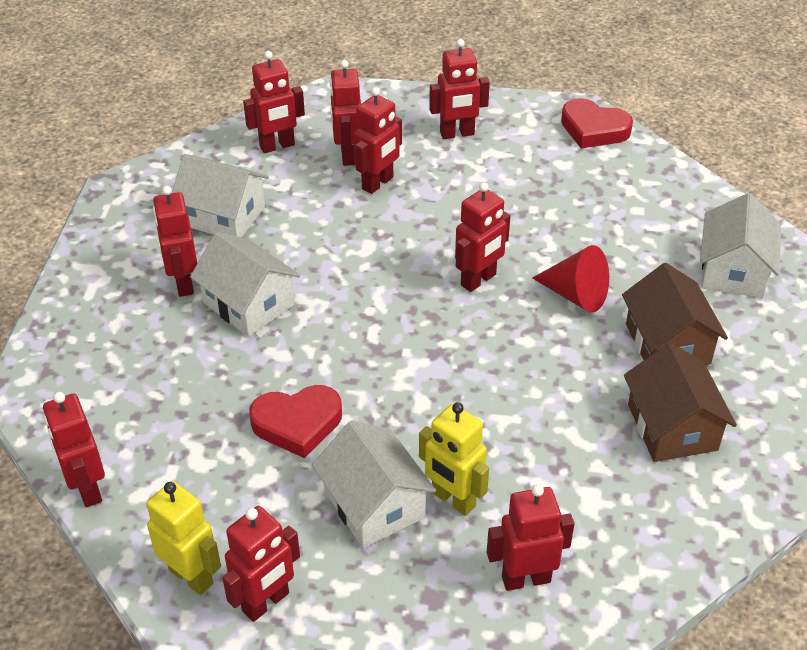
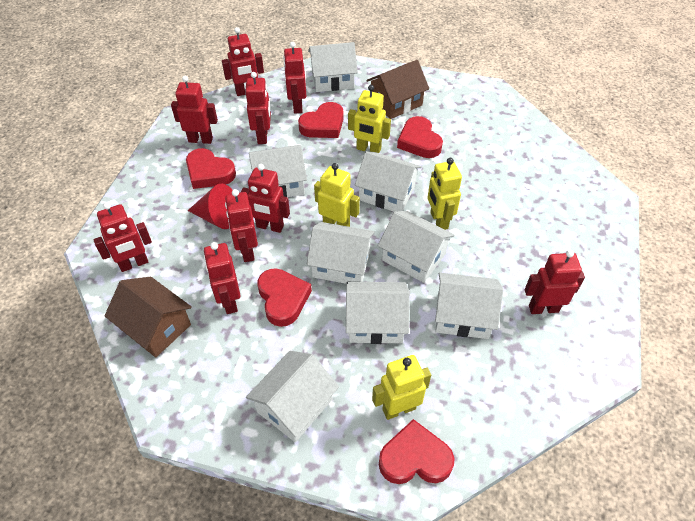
red heart: 2 -> 5
white house: 4 -> 8
yellow robot: 2 -> 4

